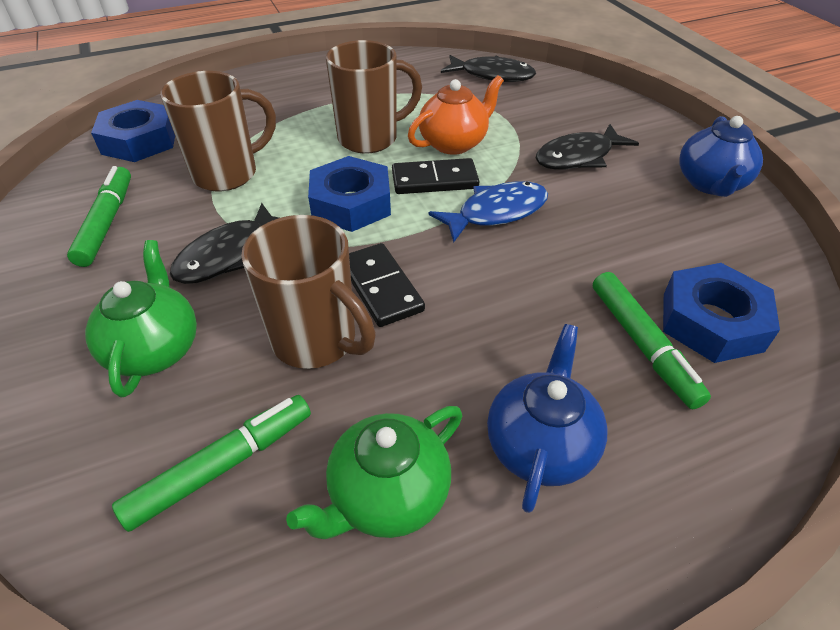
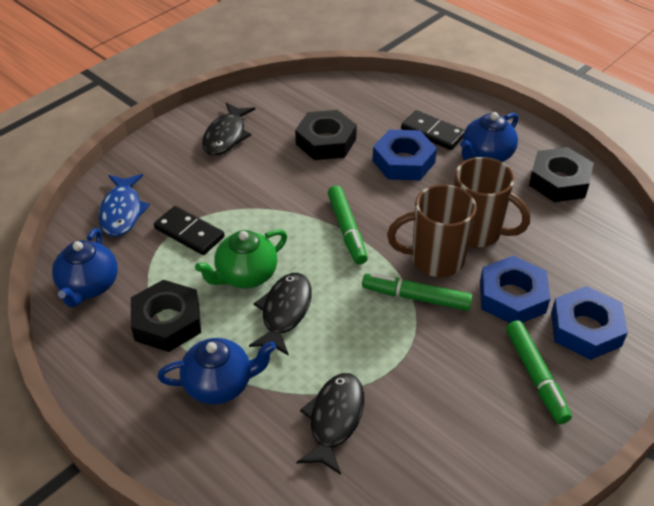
black nut: 0 -> 3
blue teapot: 2 -> 3
brown mug: 3 -> 2
green teapot: 2 -> 1
orange teapot: 1 -> 0

